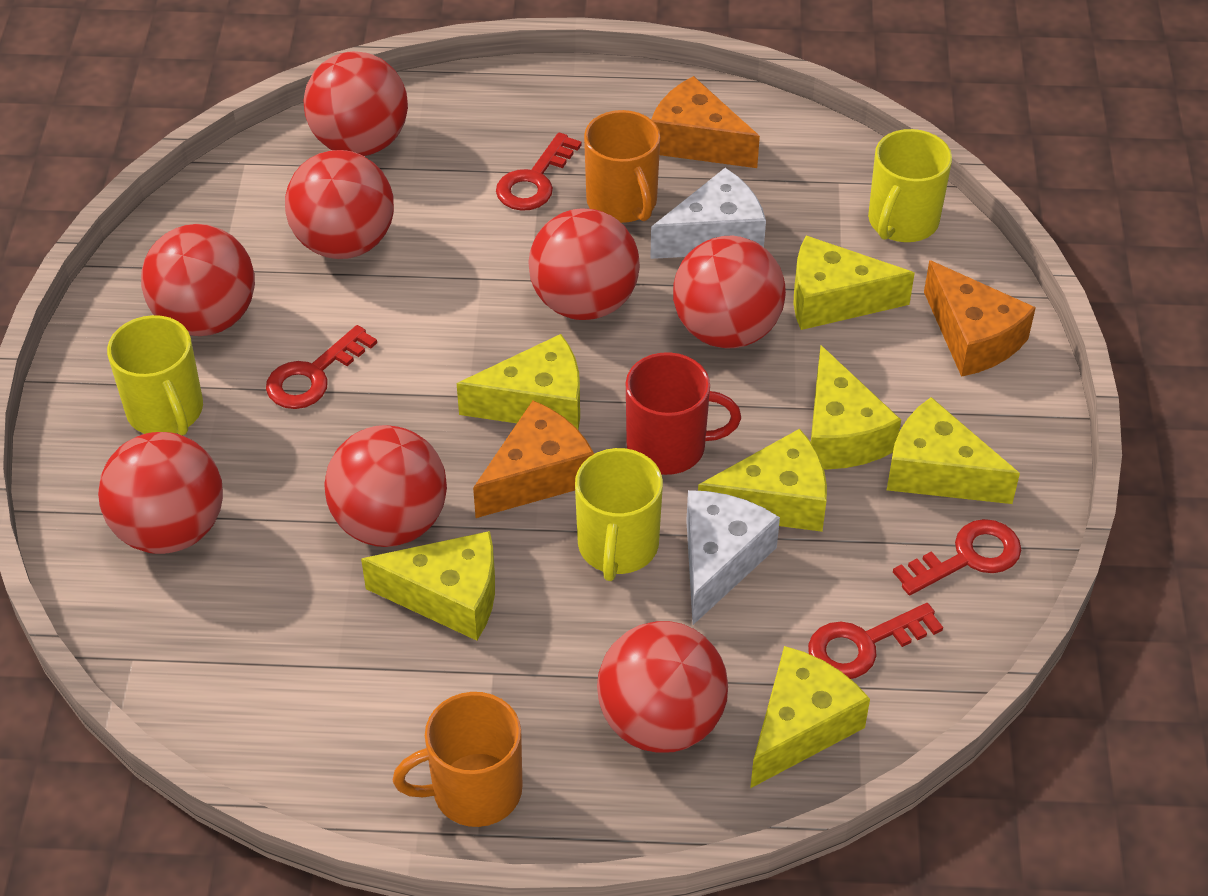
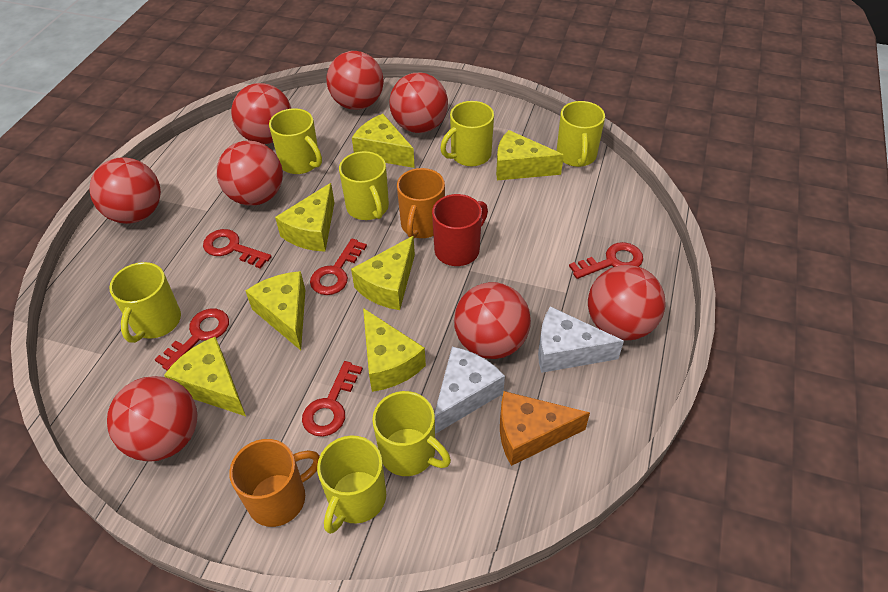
orange cheese: 3 -> 1
red key: 4 -> 5
yellow mug: 3 -> 7

